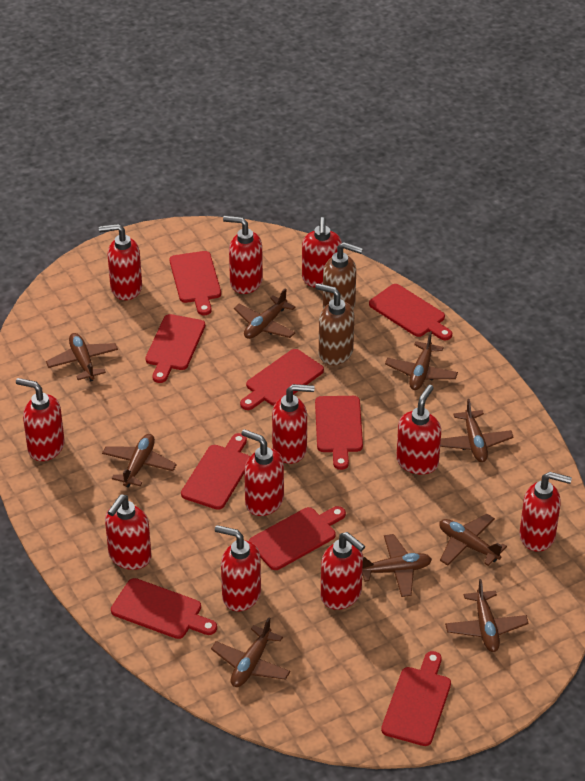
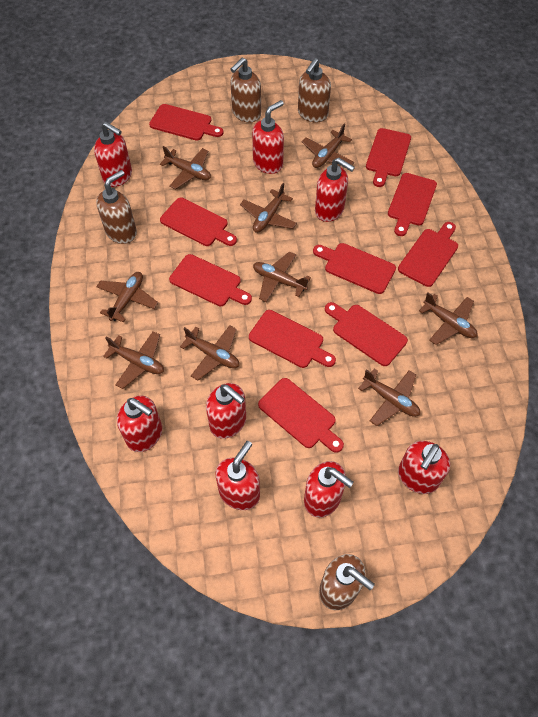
brown soap dispenser: 2 -> 4
red cutting board: 9 -> 10
red soap dispenser: 11 -> 8

